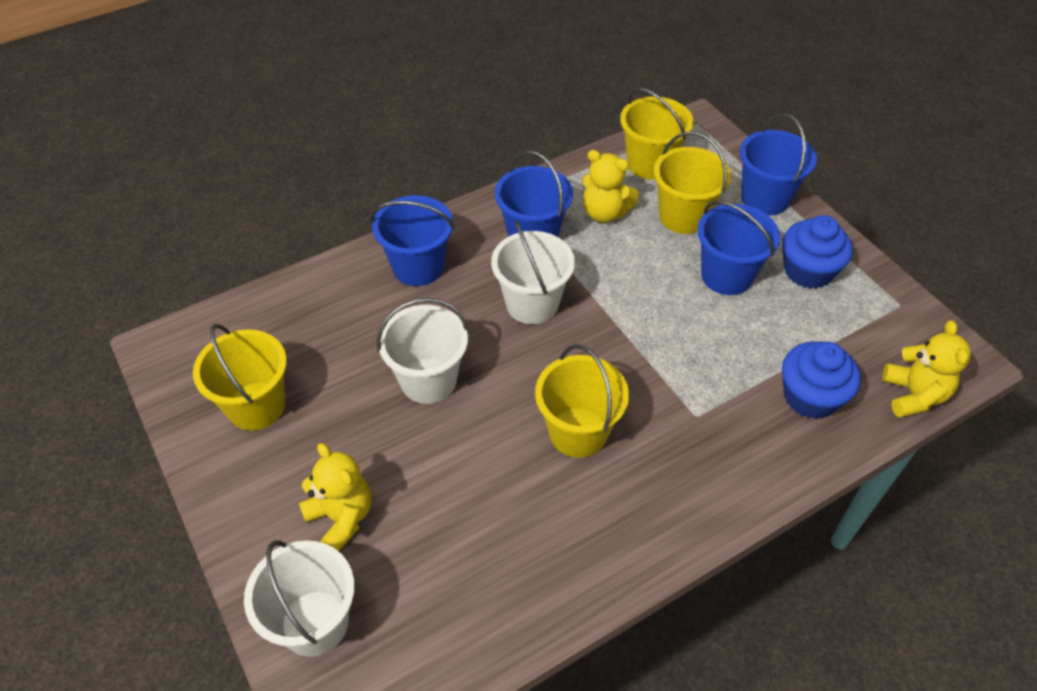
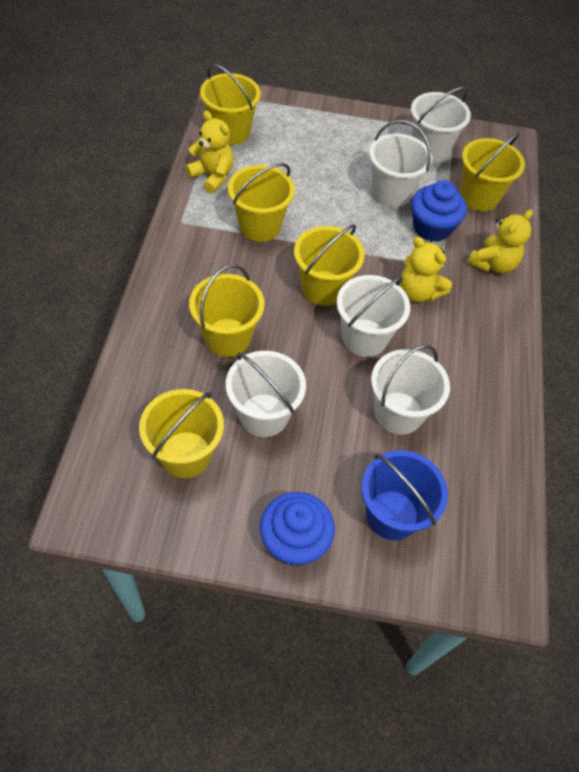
blue bucket: 4 -> 1
white bucket: 3 -> 5
yellow bucket: 4 -> 6

